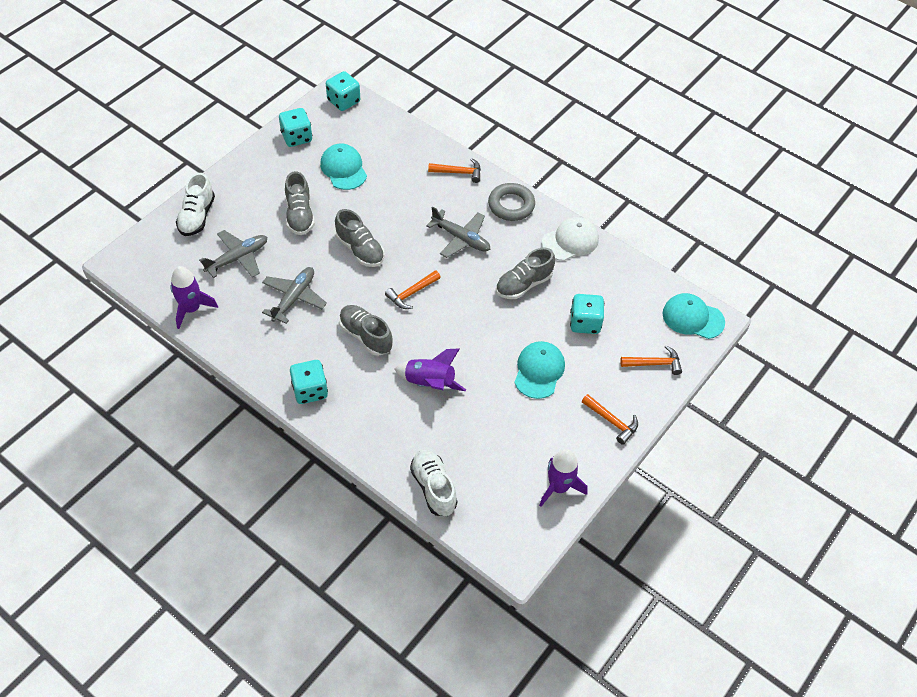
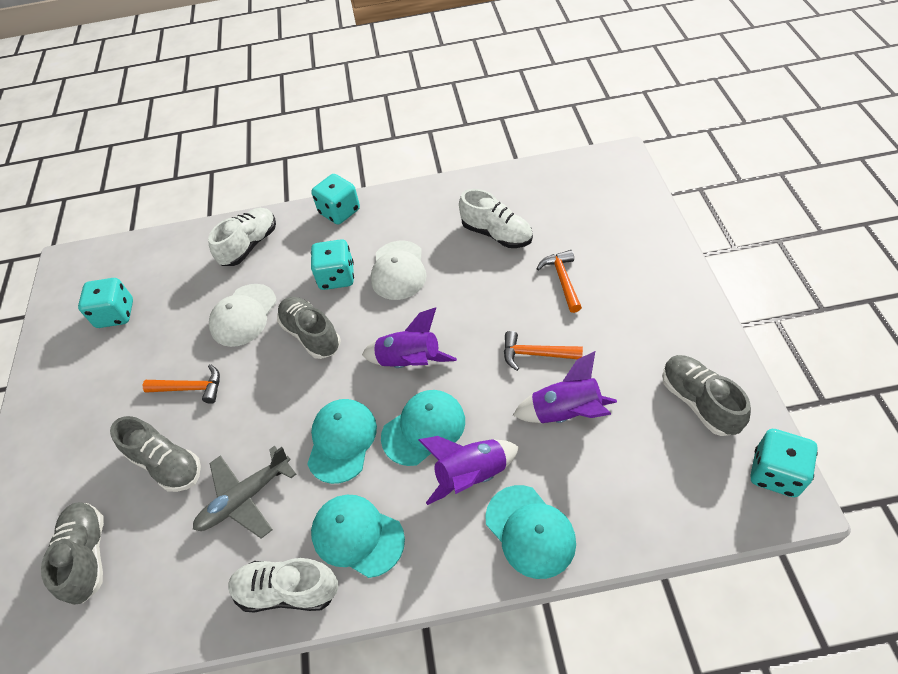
grey plane: 3 -> 1
grey ring: 1 -> 0
orange hammer: 4 -> 3
turquoise cap: 3 -> 4
white cap: 1 -> 2
white shoe: 2 -> 3

